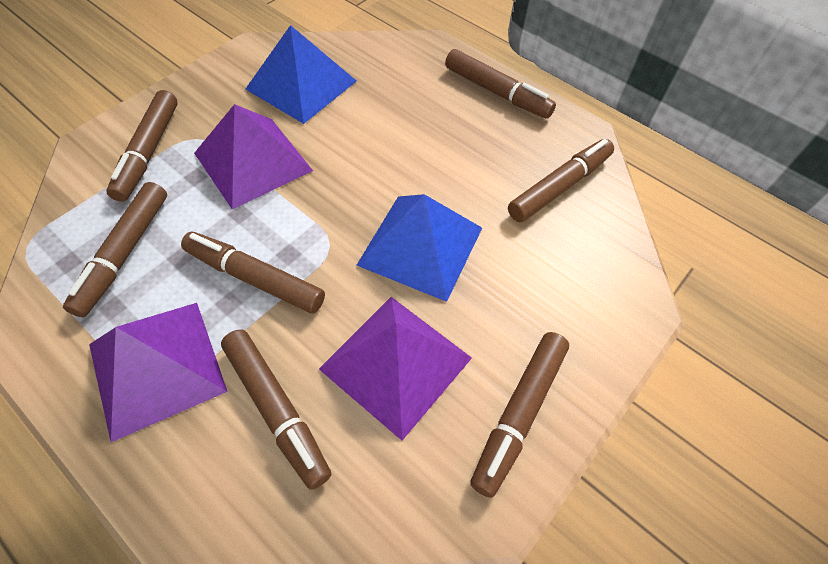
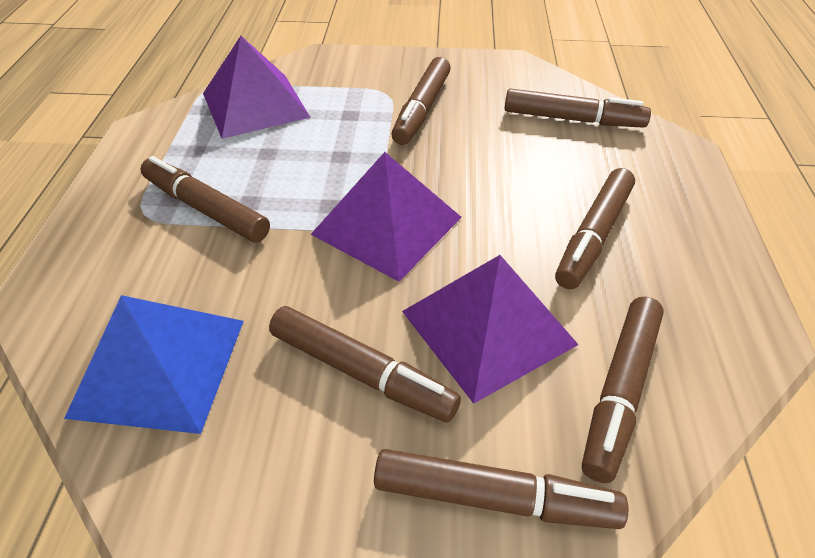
blue pyramid: 2 -> 1

